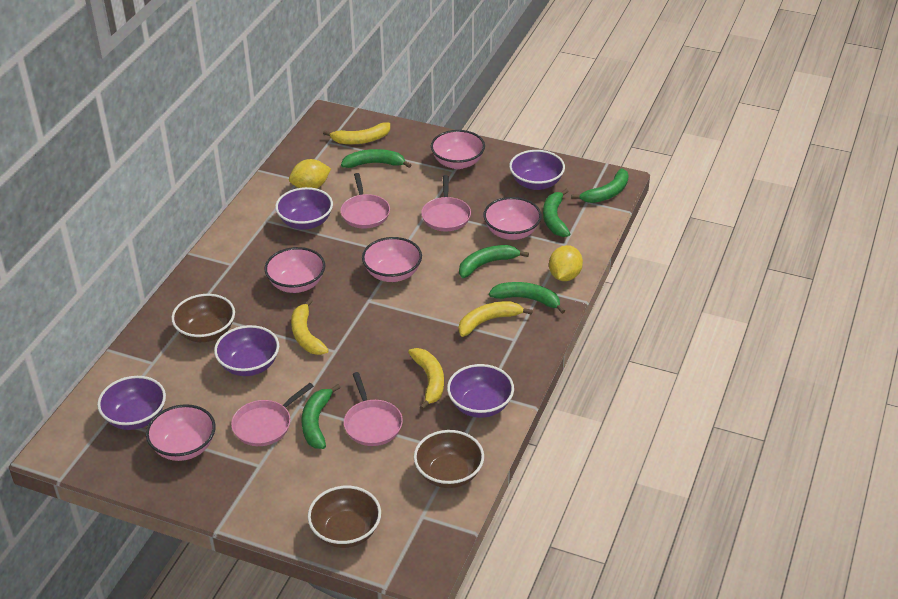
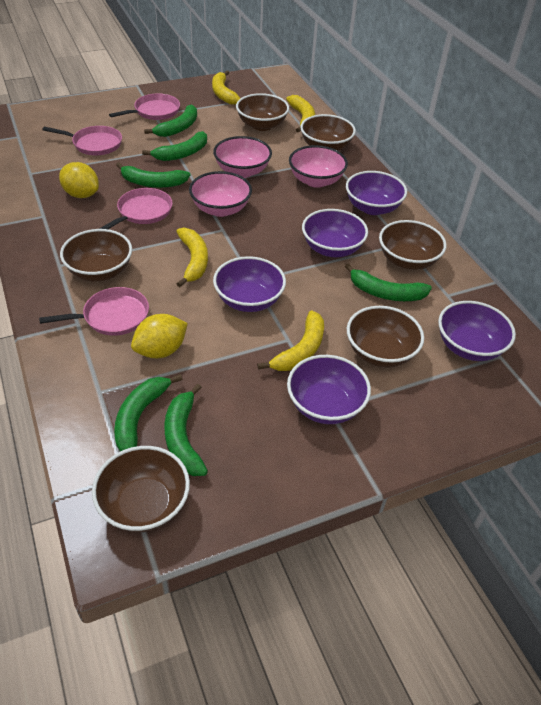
brown bowl: 3 -> 6
pink bowl: 5 -> 3

